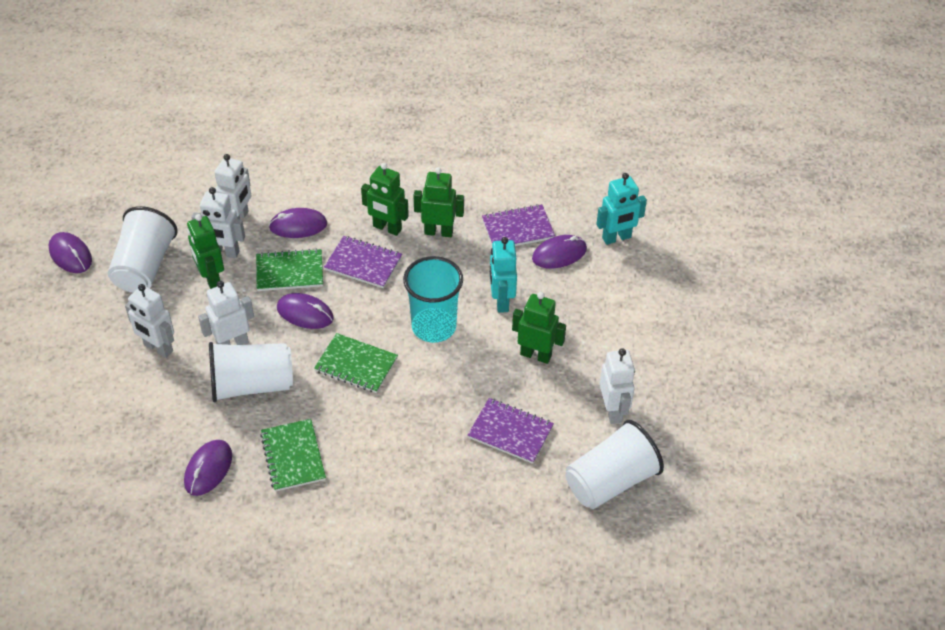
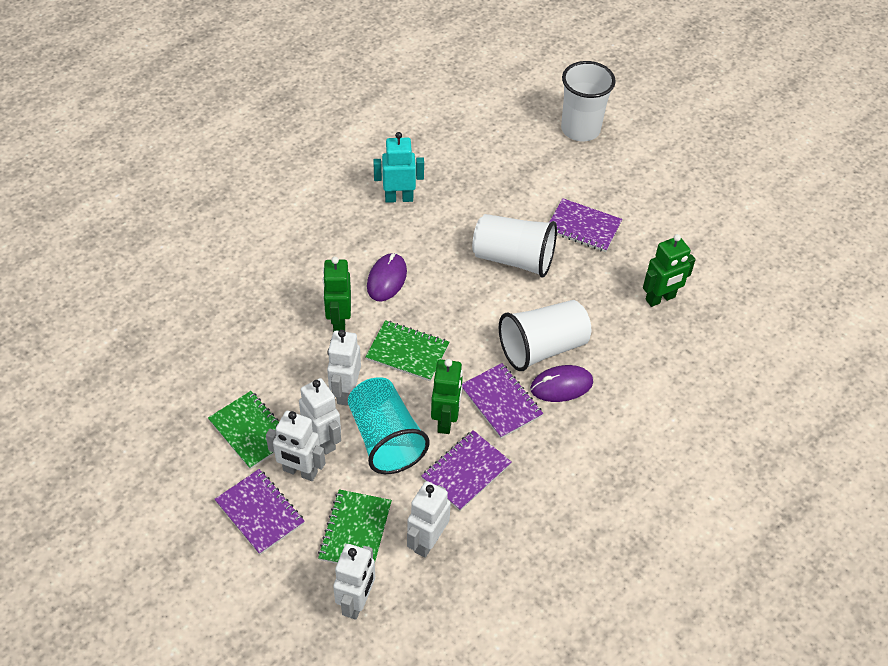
green robot: 4 -> 3
purple mouse: 5 -> 2
purple notebook: 3 -> 4
turquoise robot: 2 -> 1

